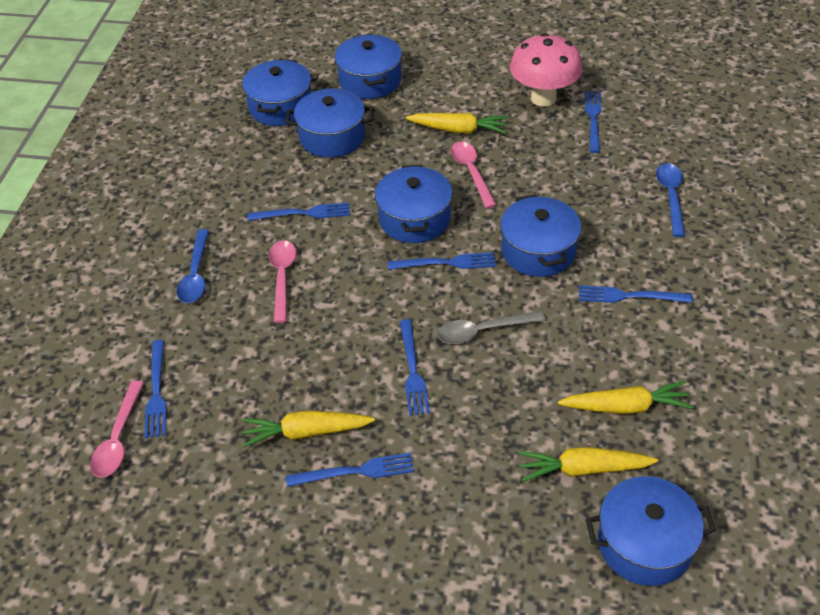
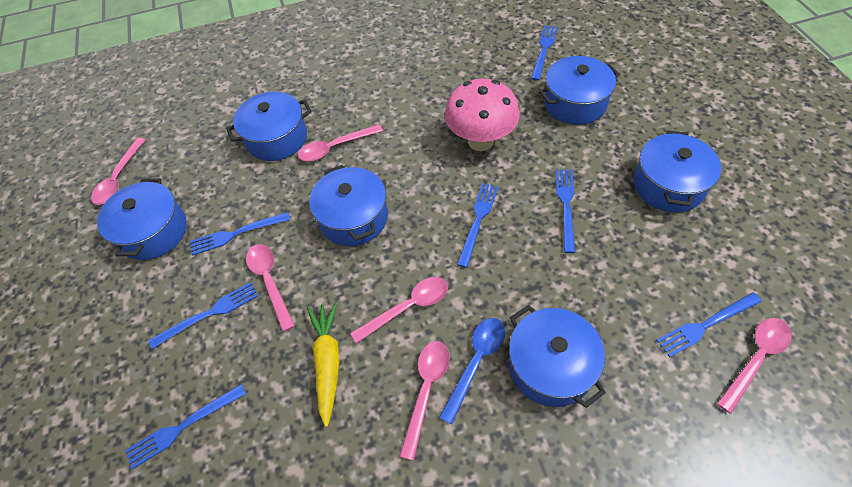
blue spoon: 2 -> 1
grey spoon: 1 -> 0
pink spoon: 3 -> 6
yellow carrot: 4 -> 1

